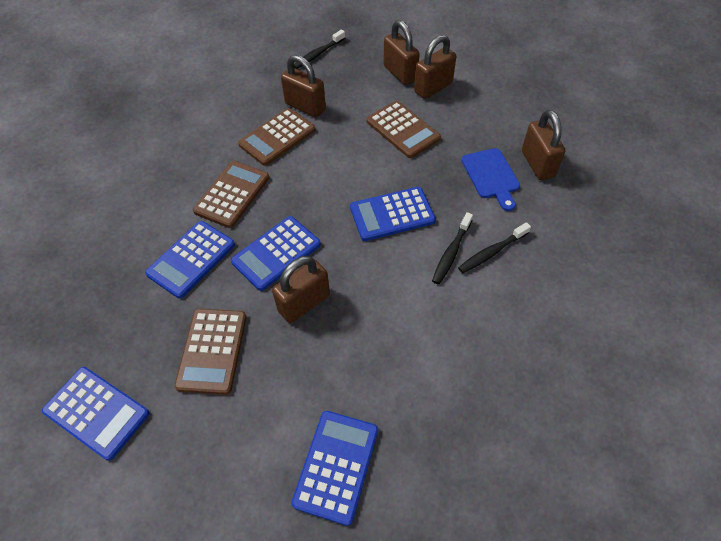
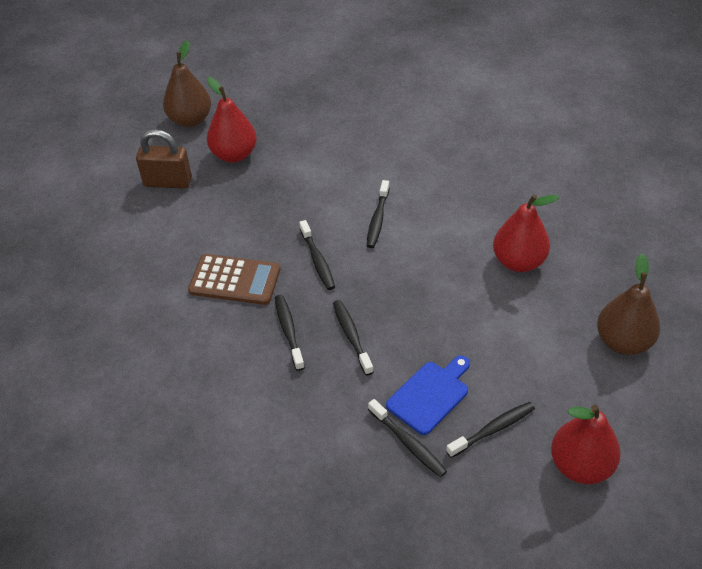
black toothbrush: 3 -> 6
blue calculator: 5 -> 0
brown calculator: 4 -> 1
brown padlock: 5 -> 1
brown pear: 0 -> 2
red pear: 0 -> 3

